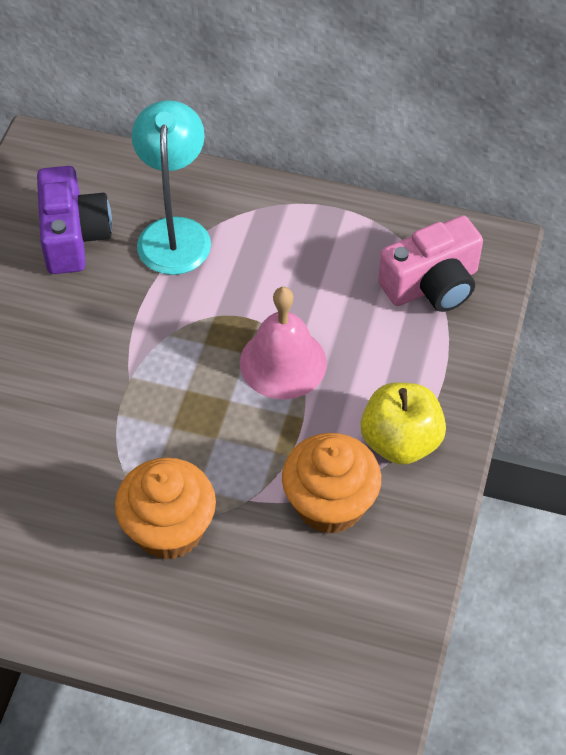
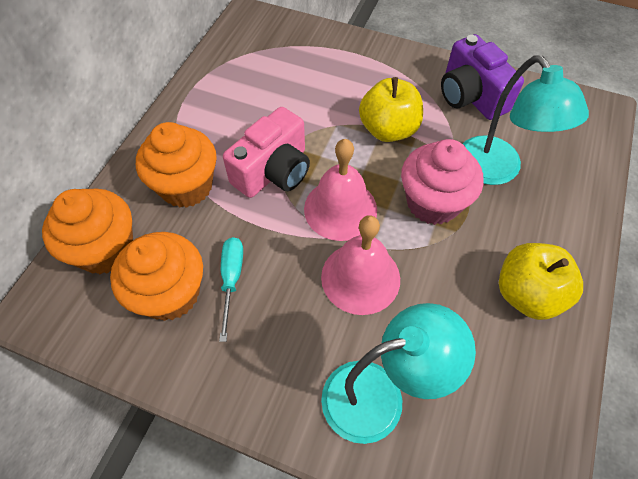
orange cupcake: 2 -> 3
pink bell: 1 -> 2
pink cupcake: 0 -> 1
turquoise lamp: 1 -> 2
turquoise screwdriver: 0 -> 1
yellow apple: 1 -> 2

